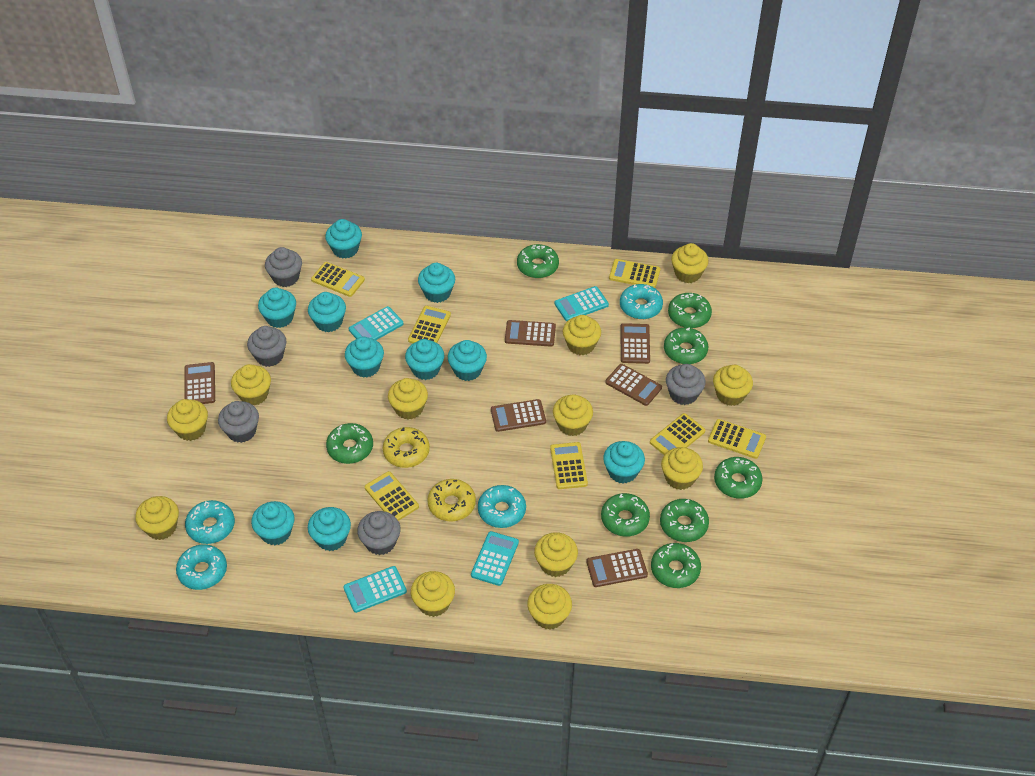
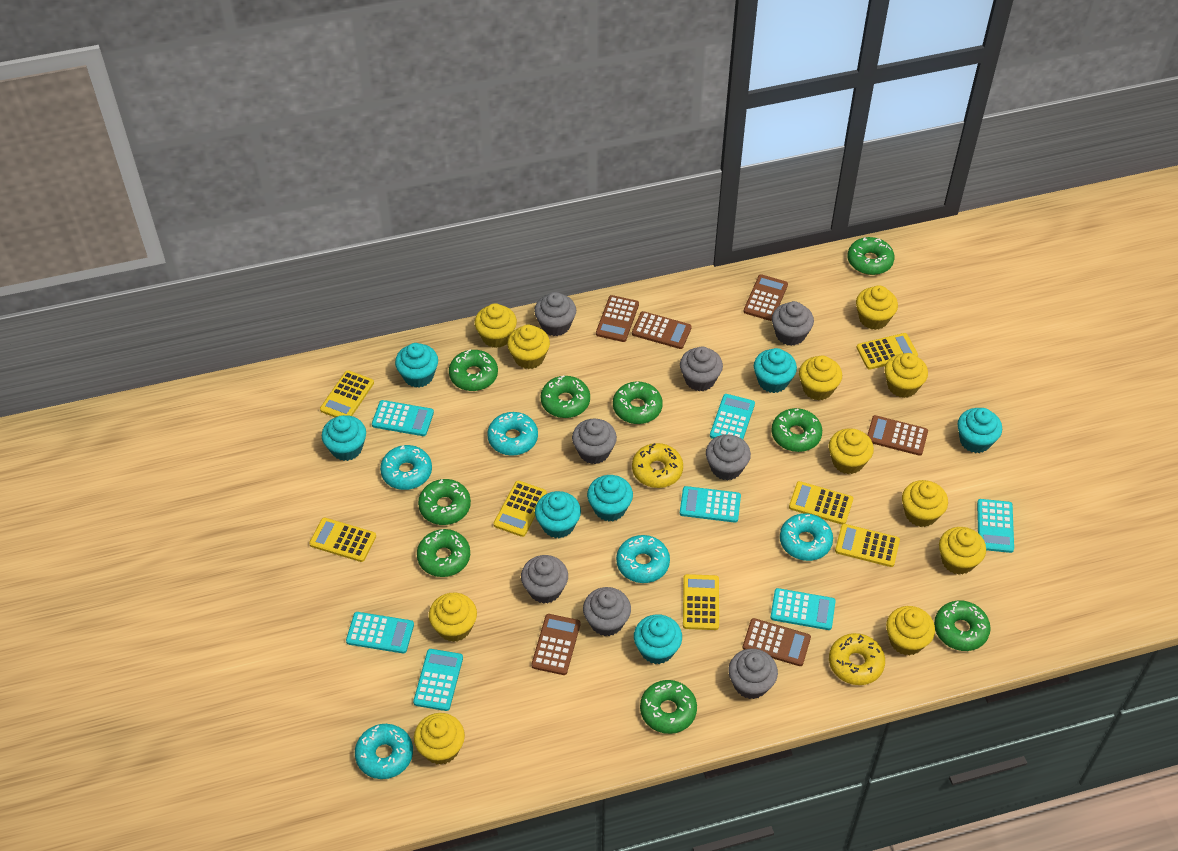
green donut: 8 -> 9
grey cupcake: 5 -> 8
turquoise calculator: 4 -> 7
turquoise cupcake: 10 -> 7
turquoise donut: 4 -> 5
yellow cupcake: 12 -> 11

